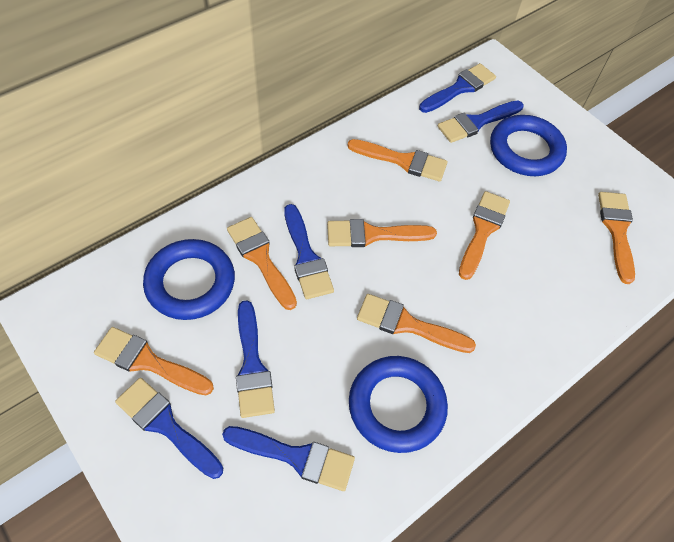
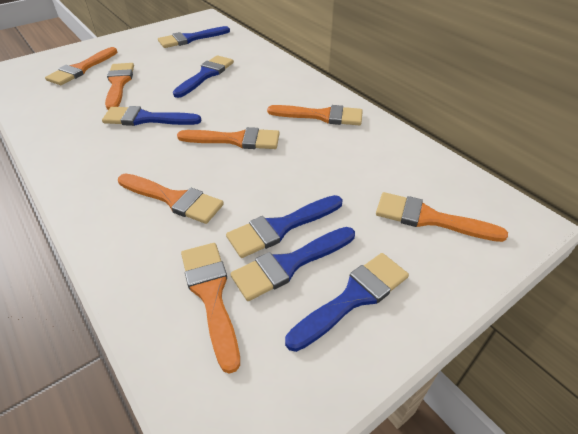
blue ring: 3 -> 0

